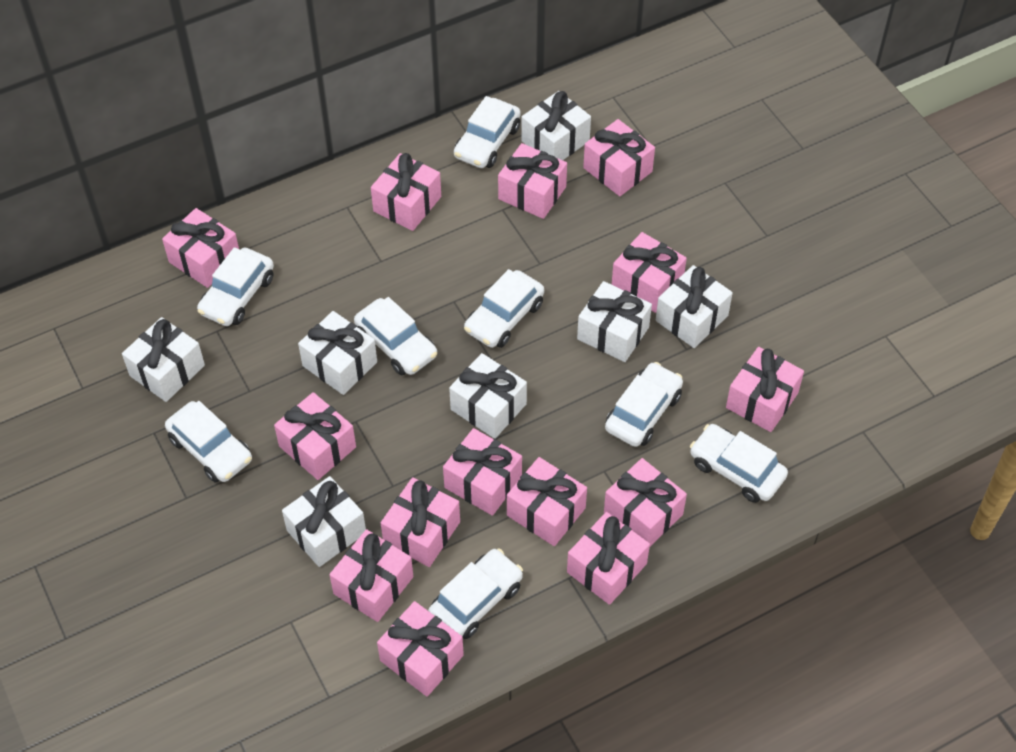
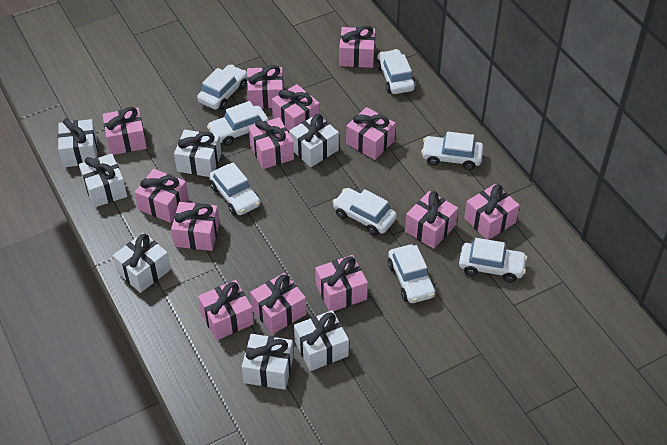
pink gift: 14 -> 13

